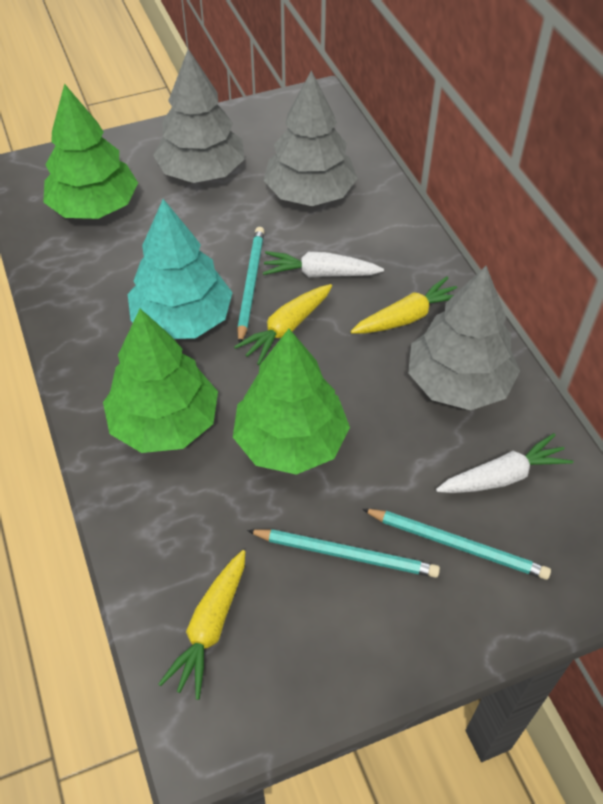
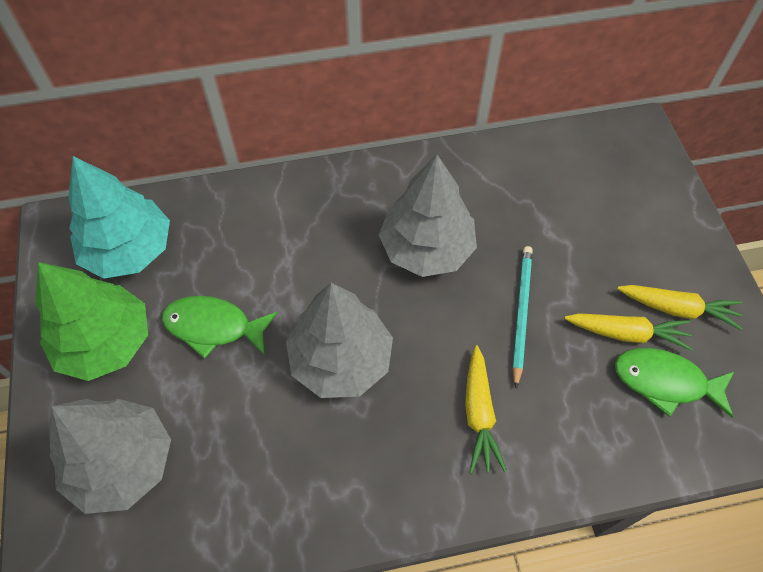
green fish: 0 -> 2
green tree: 3 -> 1
turquoise pencil: 3 -> 1
white carrot: 2 -> 0

